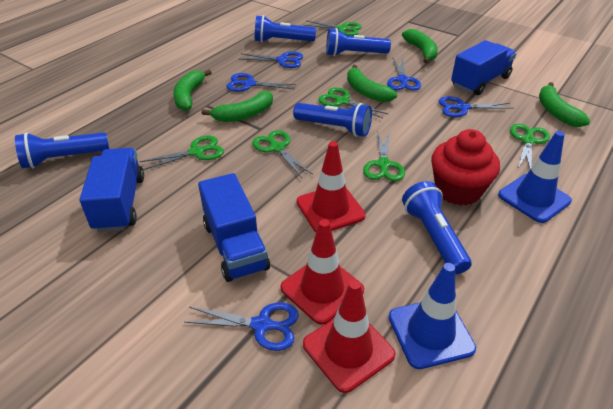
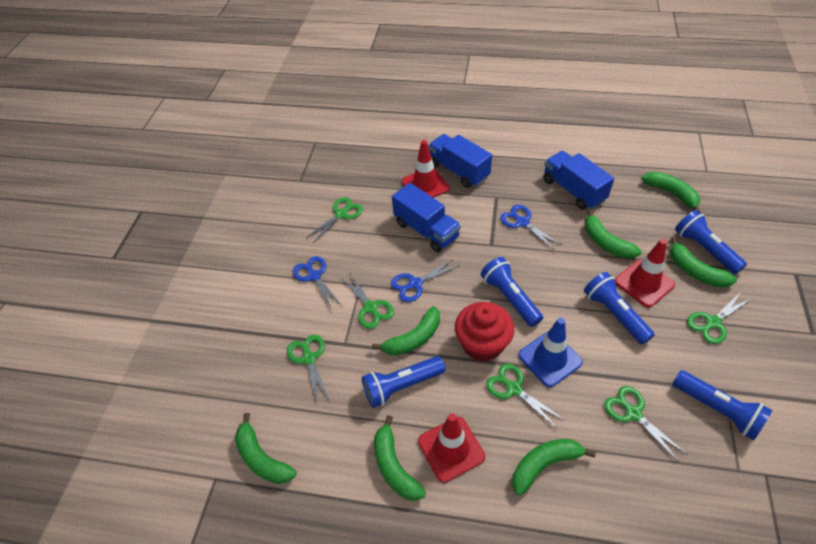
blue scissors: 5 -> 3
blue traffic cone: 2 -> 1
green banana: 5 -> 7

